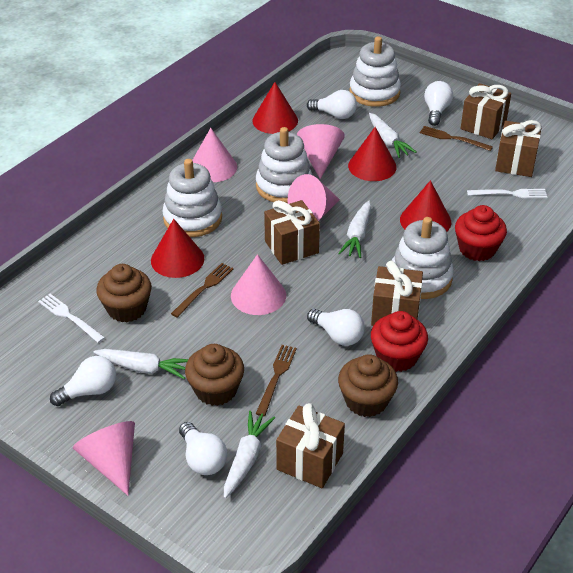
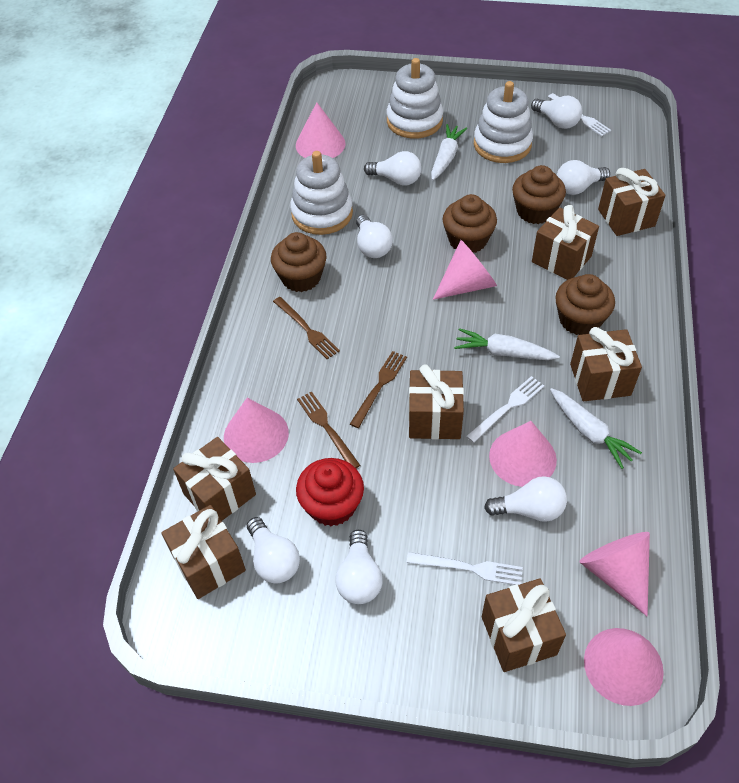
brown cupcake: 3 -> 4
brown gift: 5 -> 7
pink cone: 5 -> 6
red cone: 4 -> 0
red cupcake: 2 -> 1
white carrot: 4 -> 3
white fork: 2 -> 3
white light bulb: 5 -> 7
white stacking toy: 4 -> 3

